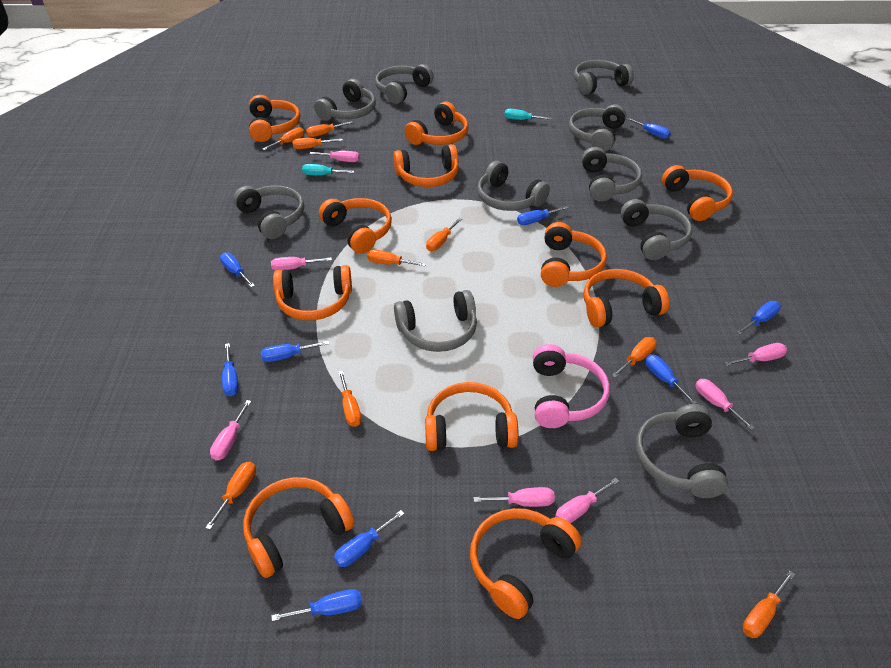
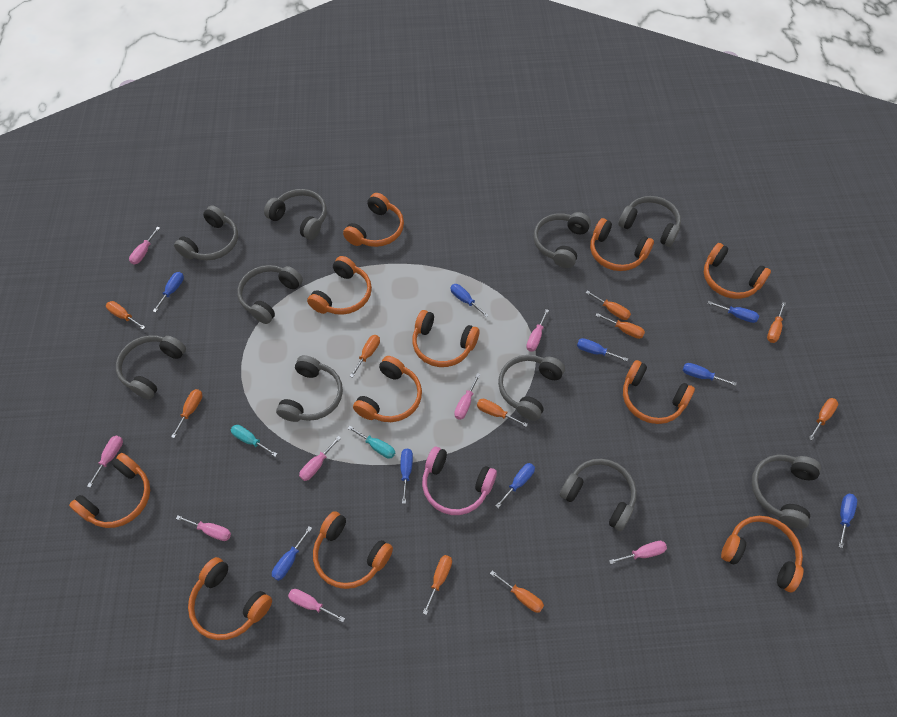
orange screwdriver: 9 -> 10
pink screwdriver: 7 -> 8

